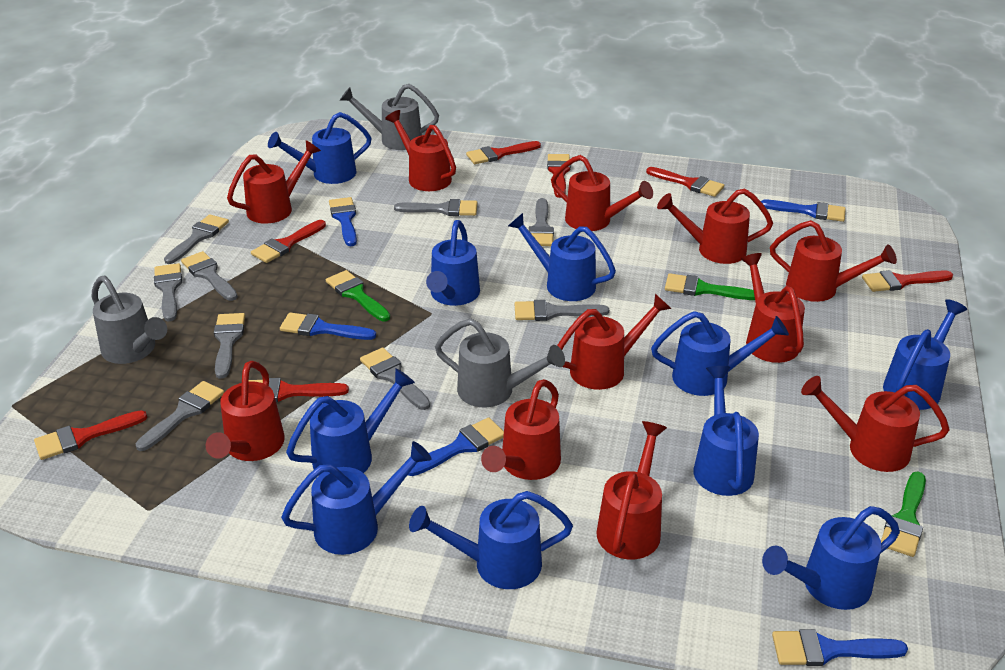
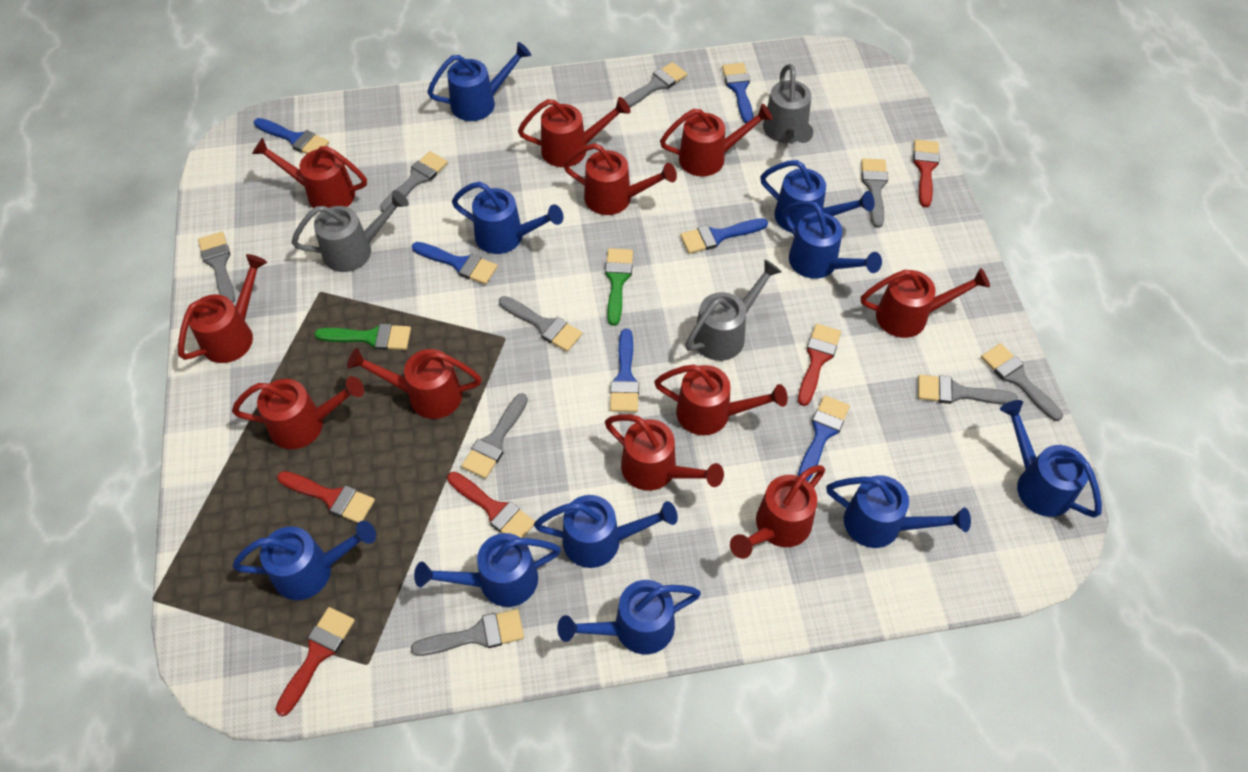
blue brush: 5 -> 6
green brush: 3 -> 2
red brush: 7 -> 5

